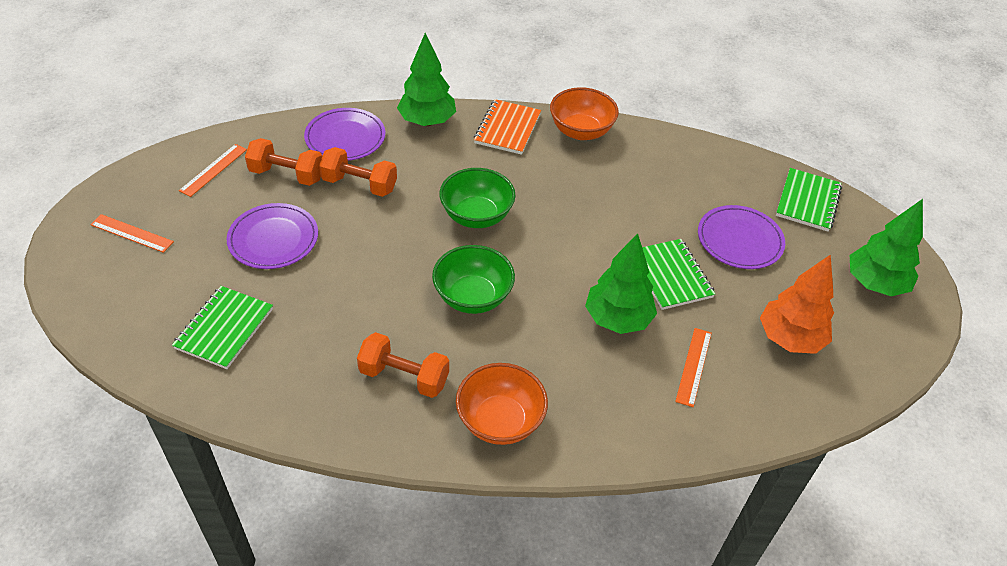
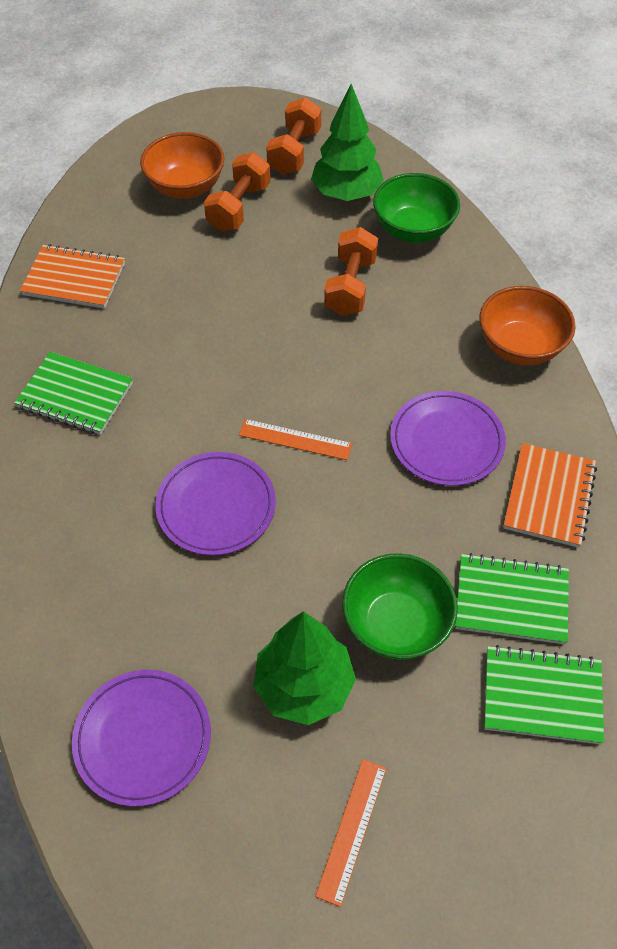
green tree: 3 -> 2
orange notebook: 1 -> 2
orange ruler: 3 -> 2
orange tree: 1 -> 0

